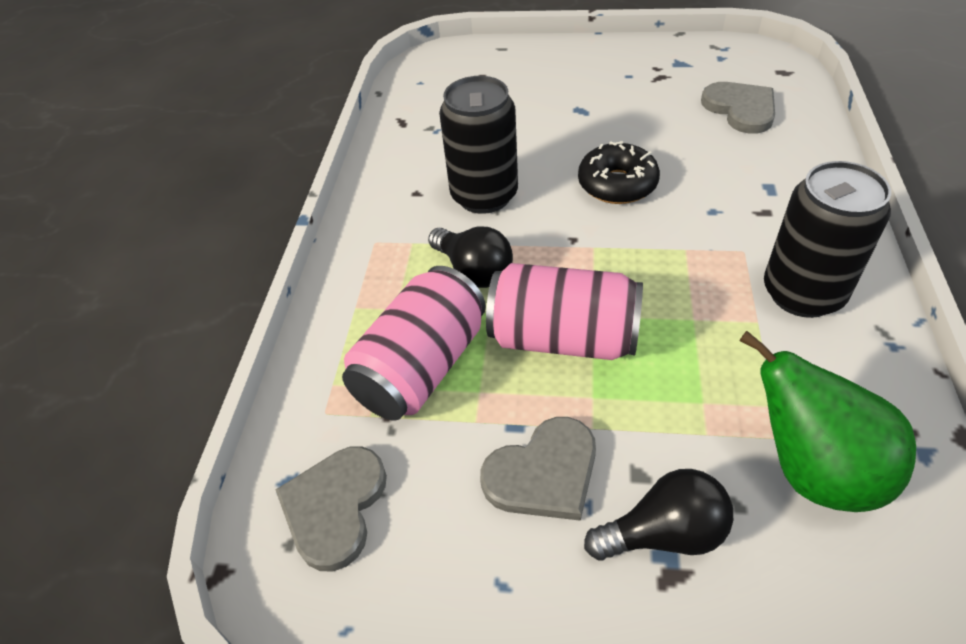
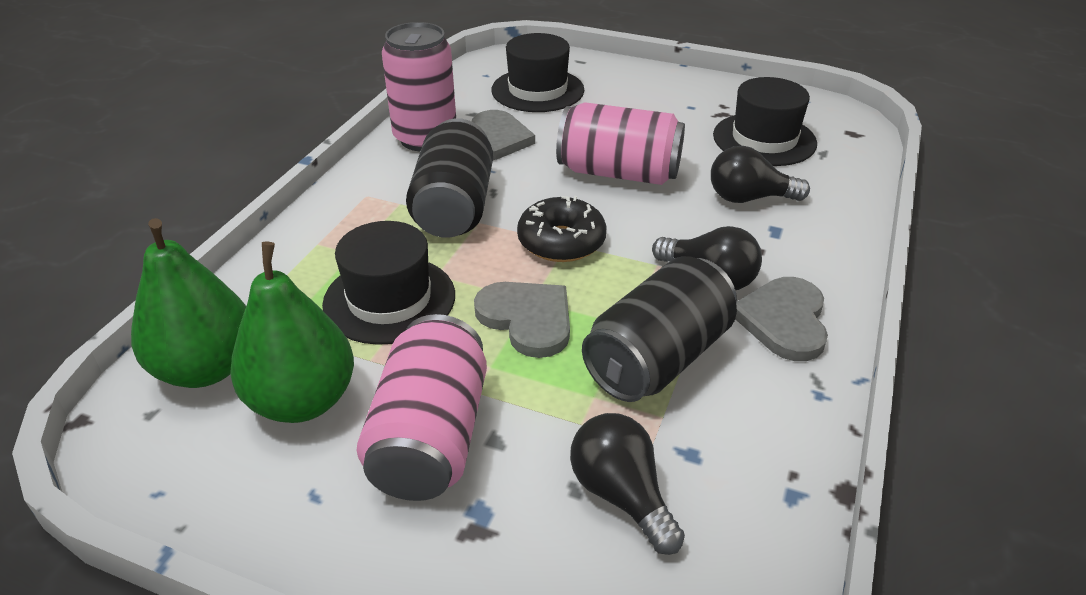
black hat: 0 -> 3
black light bulb: 2 -> 3
green pear: 1 -> 2
pink can: 2 -> 3

